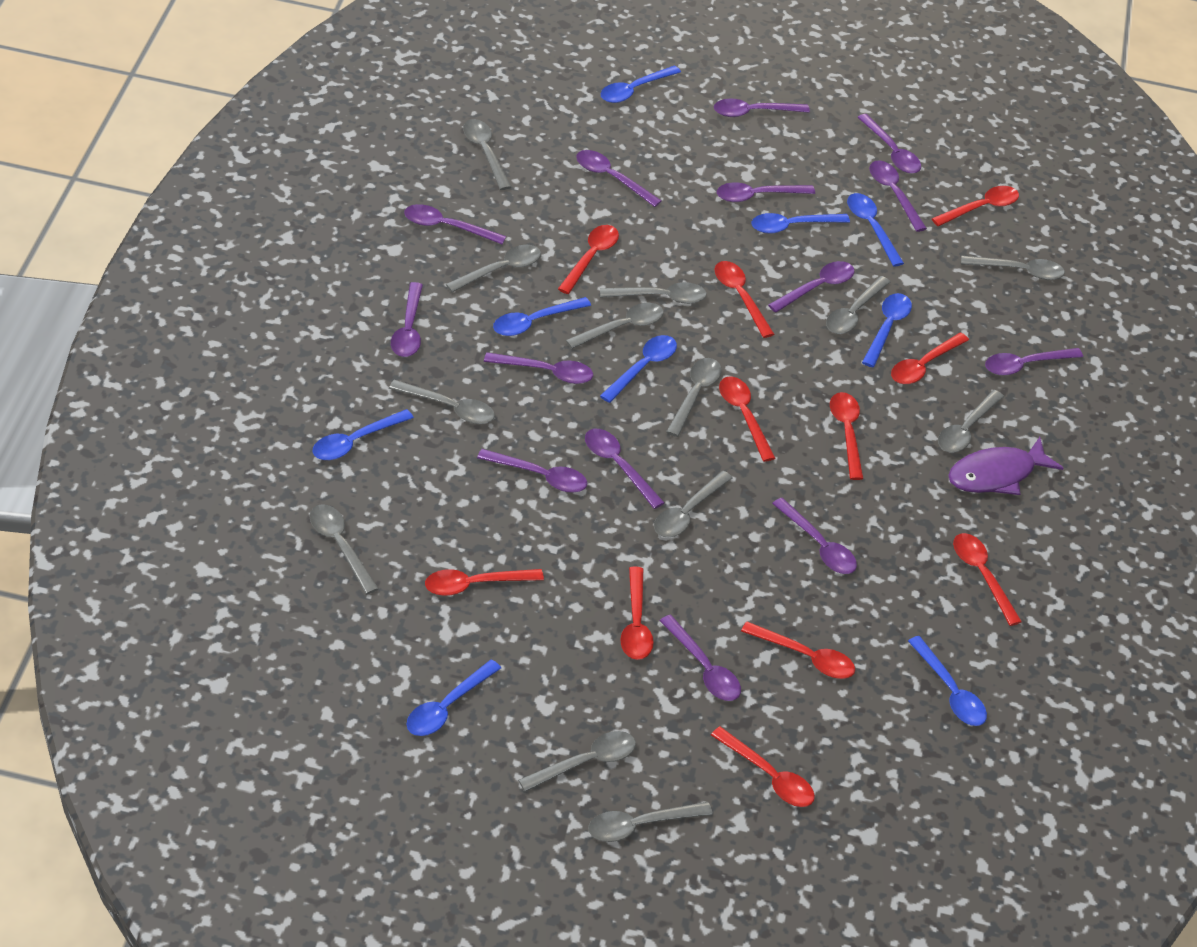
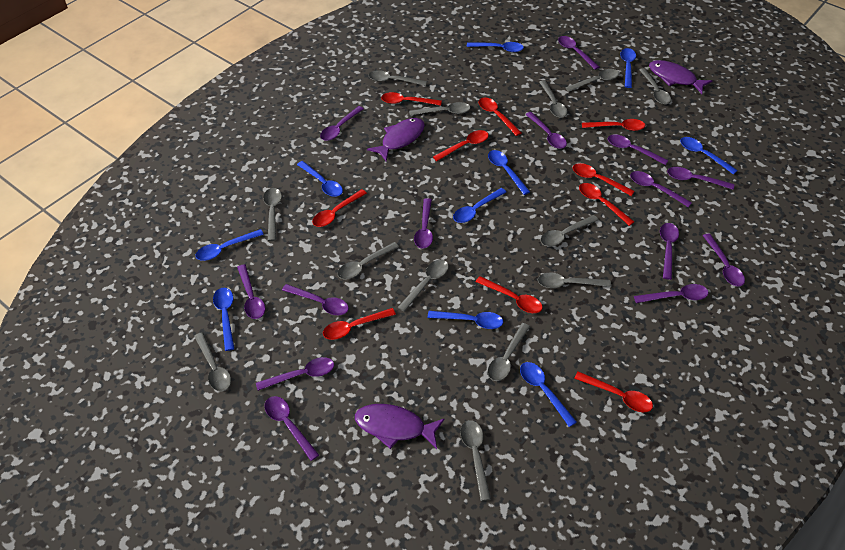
blue spoon: 9 -> 10
purple fish: 1 -> 3
red spoon: 11 -> 10

